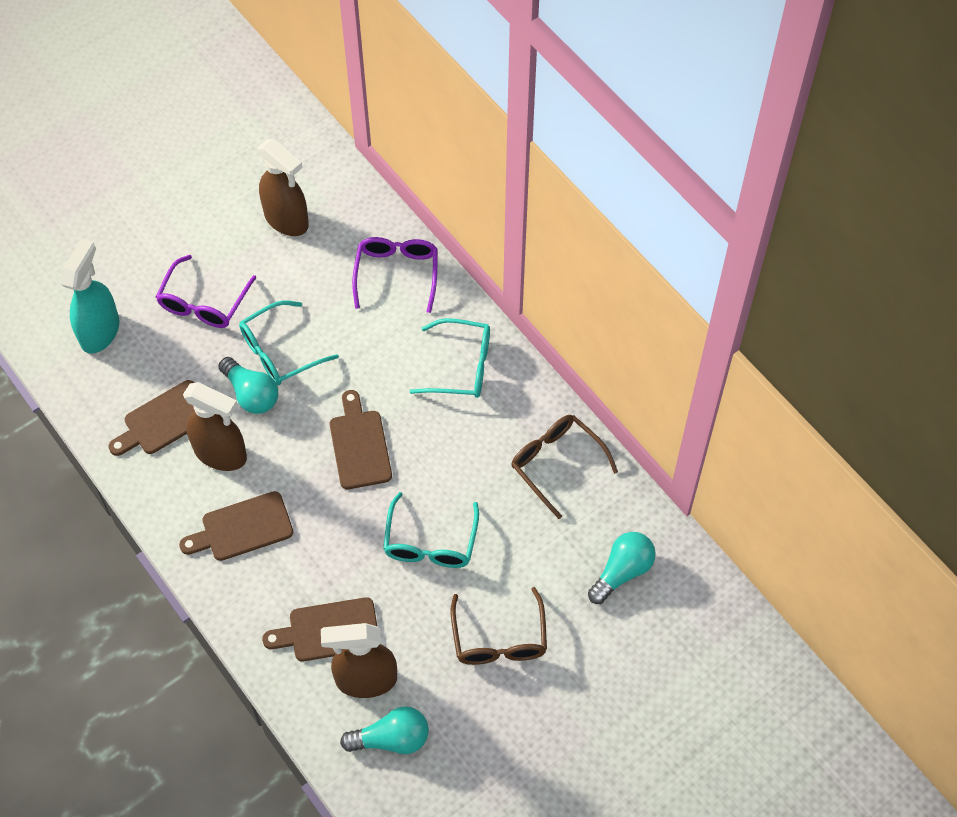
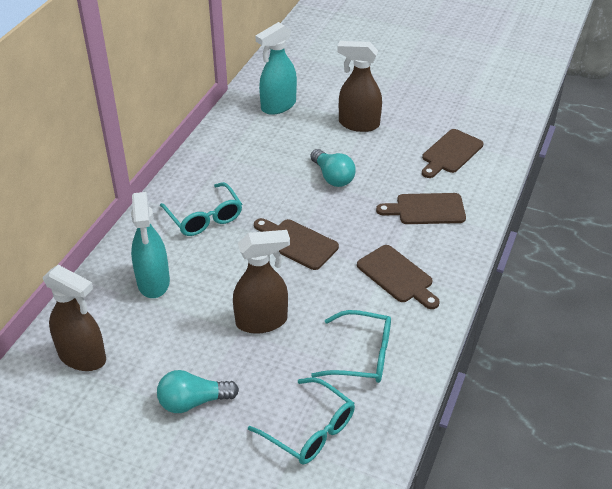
brown glasses: 2 -> 0
purple glasses: 2 -> 0
turquoise light bulb: 3 -> 2
turquoise spray bottle: 1 -> 2

